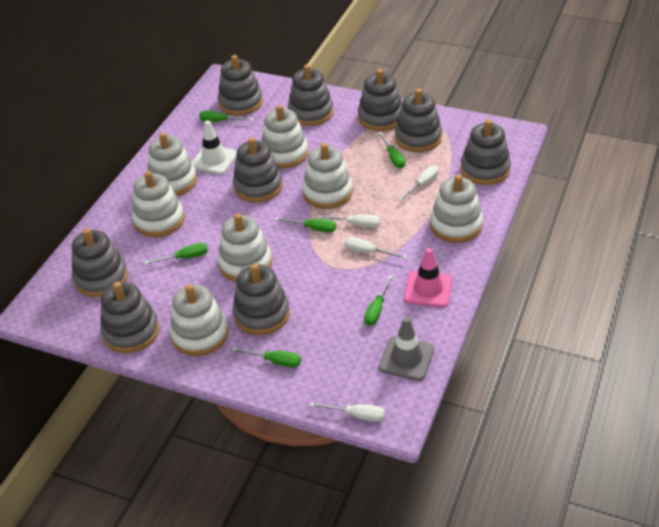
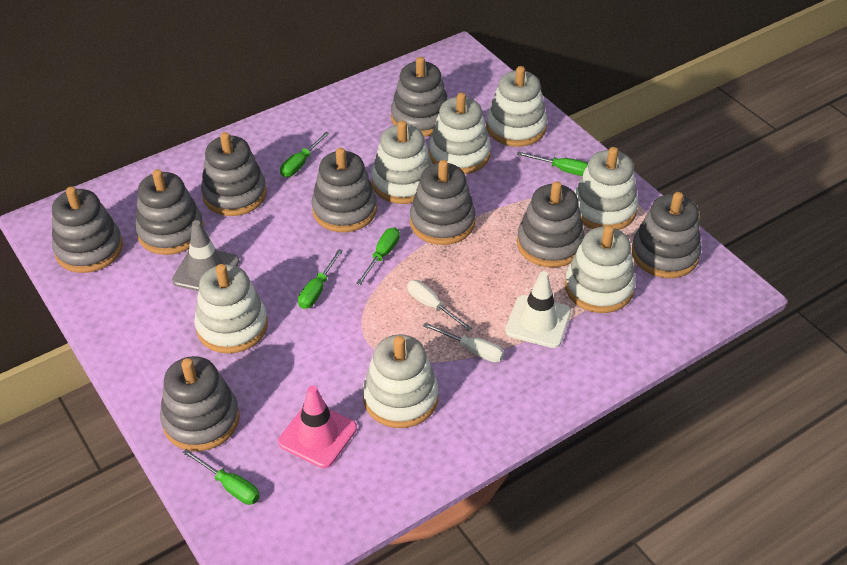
green screwdriver: 6 -> 5
white screwdriver: 4 -> 2

